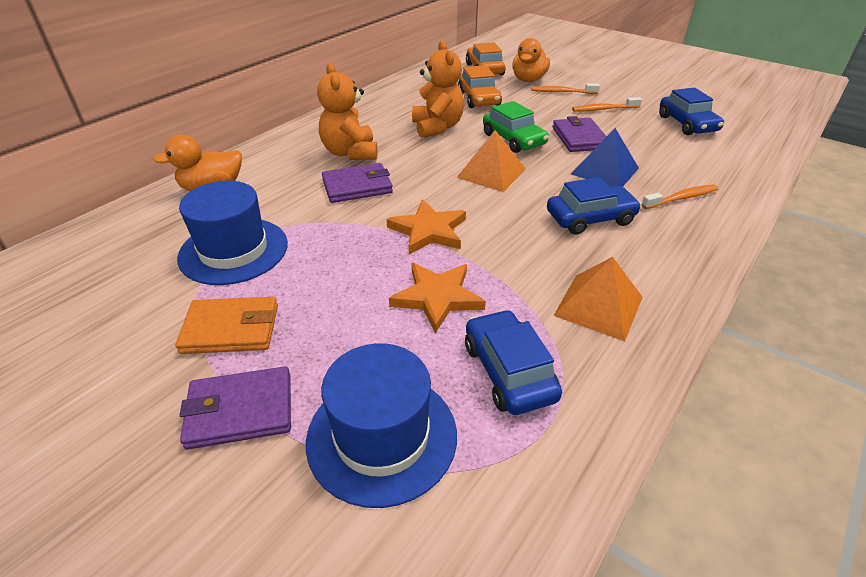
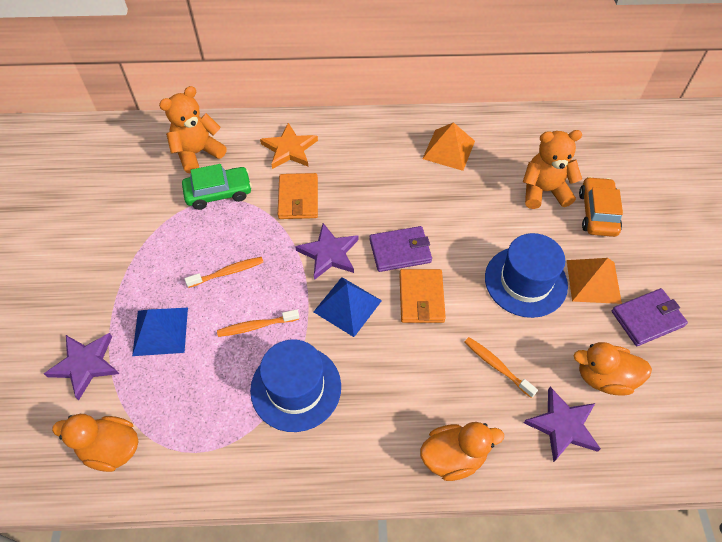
blue car: 3 -> 0
blue pyramid: 1 -> 2
orange car: 2 -> 1
orange duck: 2 -> 3
orange star: 2 -> 1
orange wallet: 1 -> 2
purple star: 0 -> 3
purple wallet: 3 -> 2

